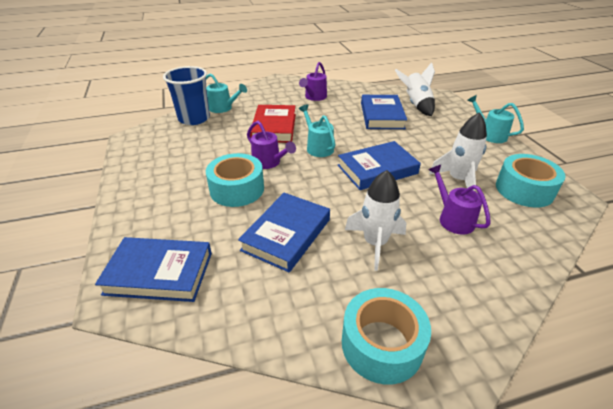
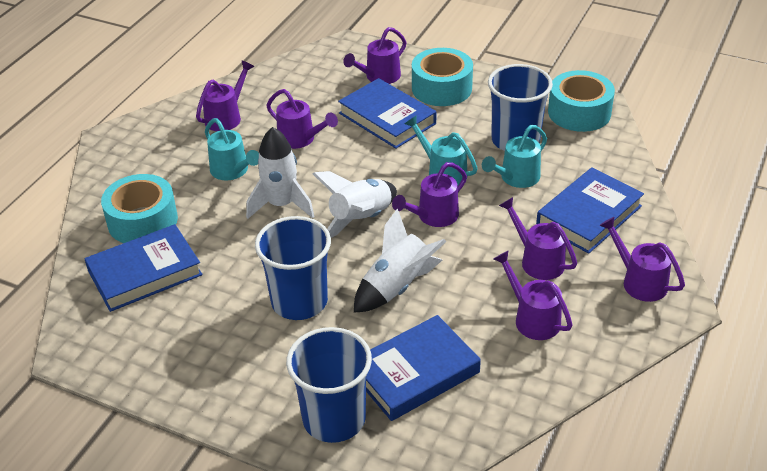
blue cup: 1 -> 3
purple watering can: 3 -> 7
red book: 1 -> 0

